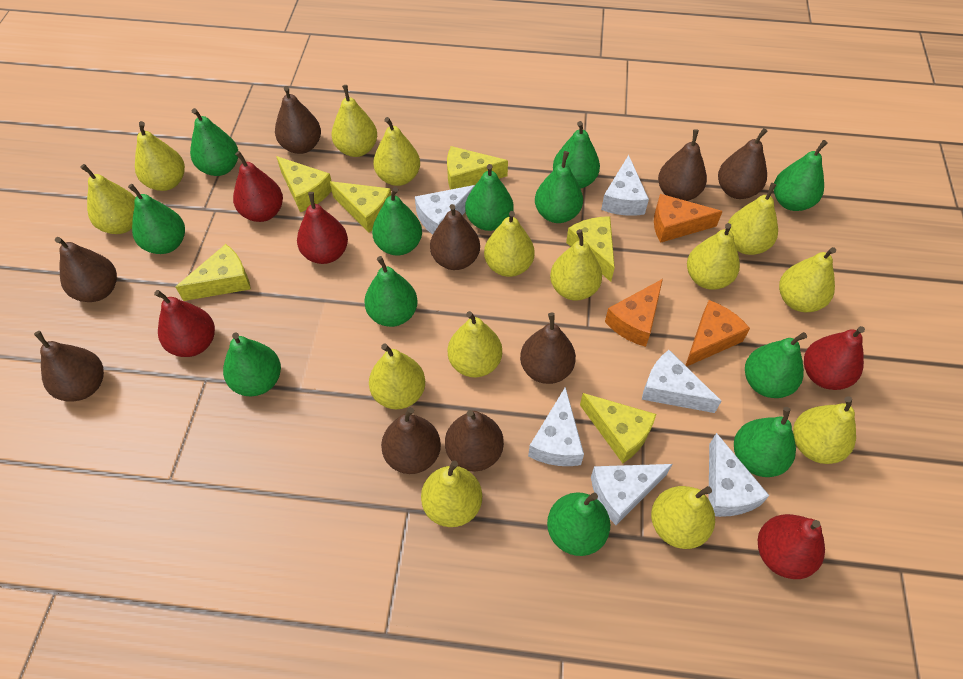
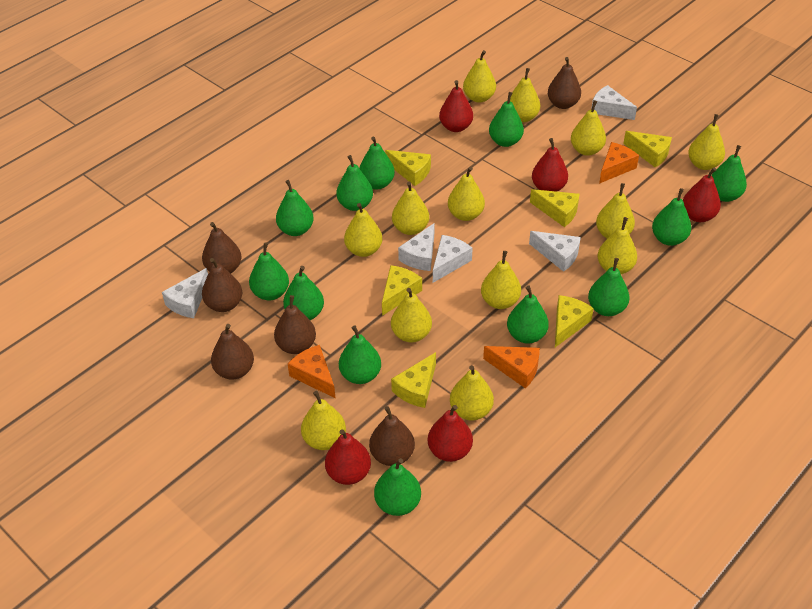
brown pear: 9 -> 6
white cheese: 6 -> 5
yellow pear: 14 -> 13

